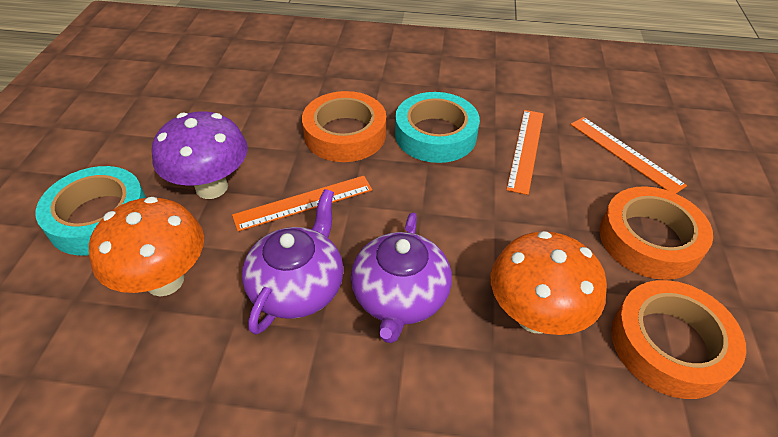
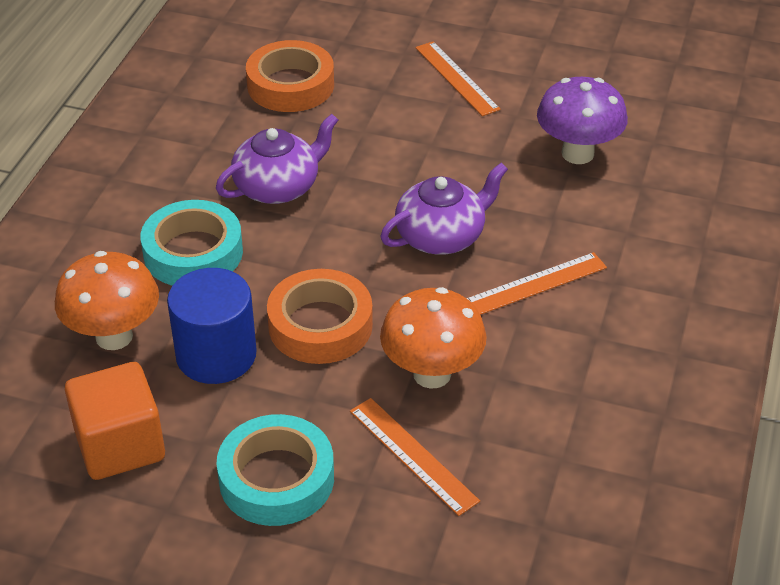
blue cylinder: 0 -> 1
orange cube: 0 -> 1
orange tape: 3 -> 2

